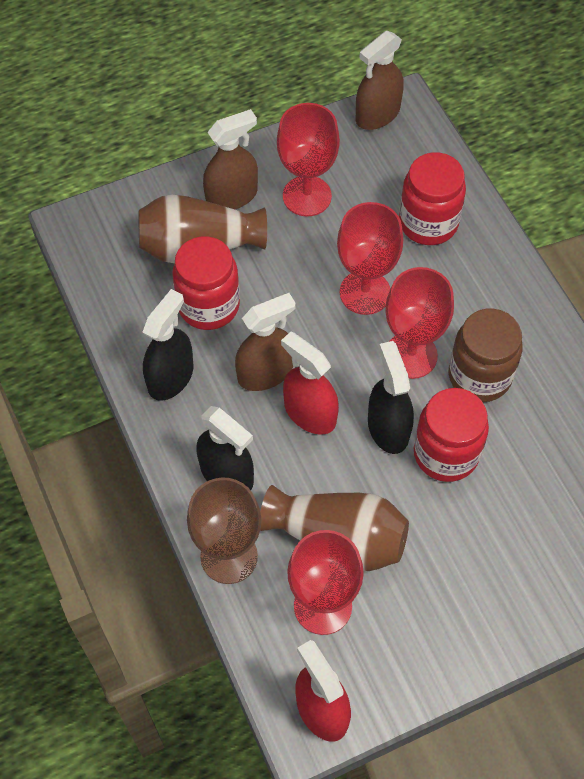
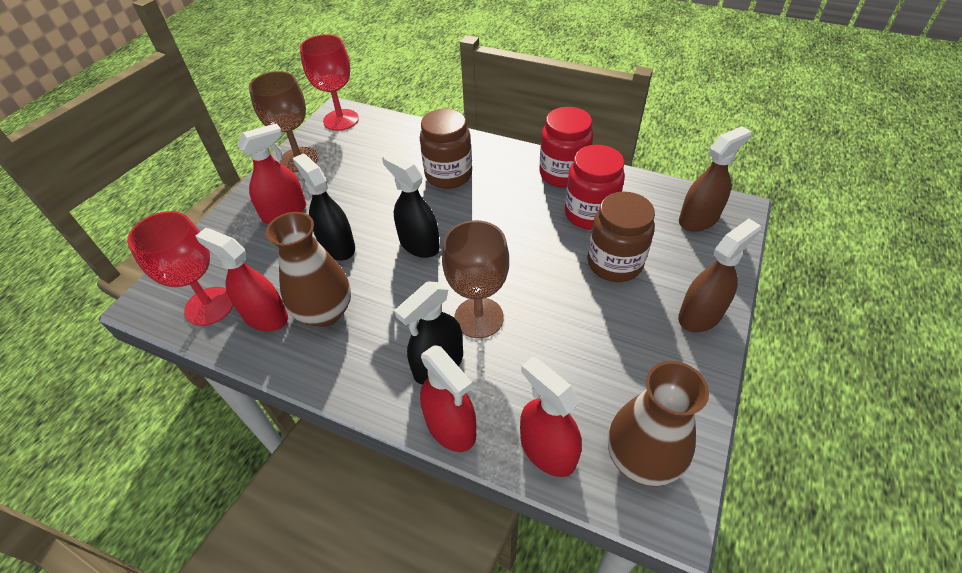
brown goblet: 1 -> 2
brown jar: 1 -> 2
brown spray bottle: 3 -> 2
red goblet: 4 -> 2
red jar: 3 -> 2
red spray bottle: 2 -> 4

